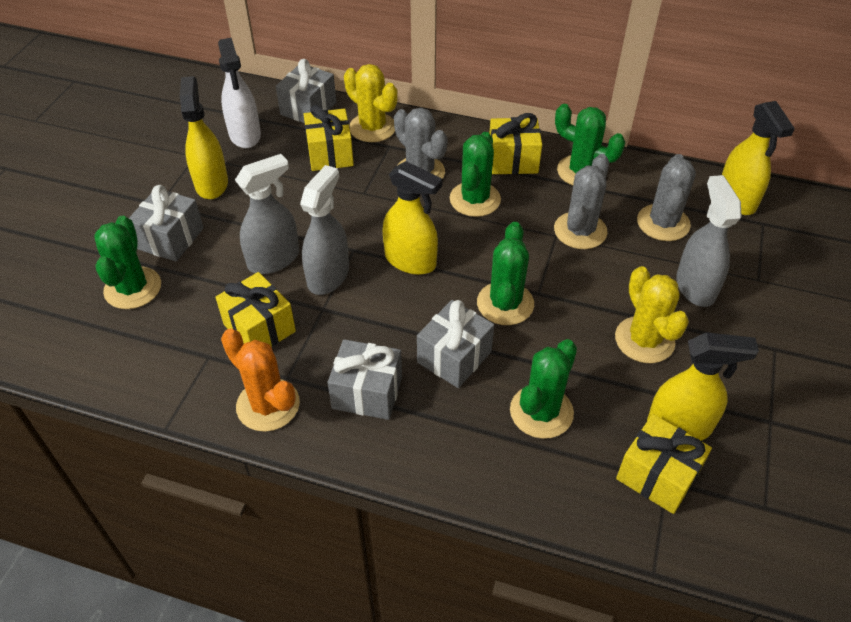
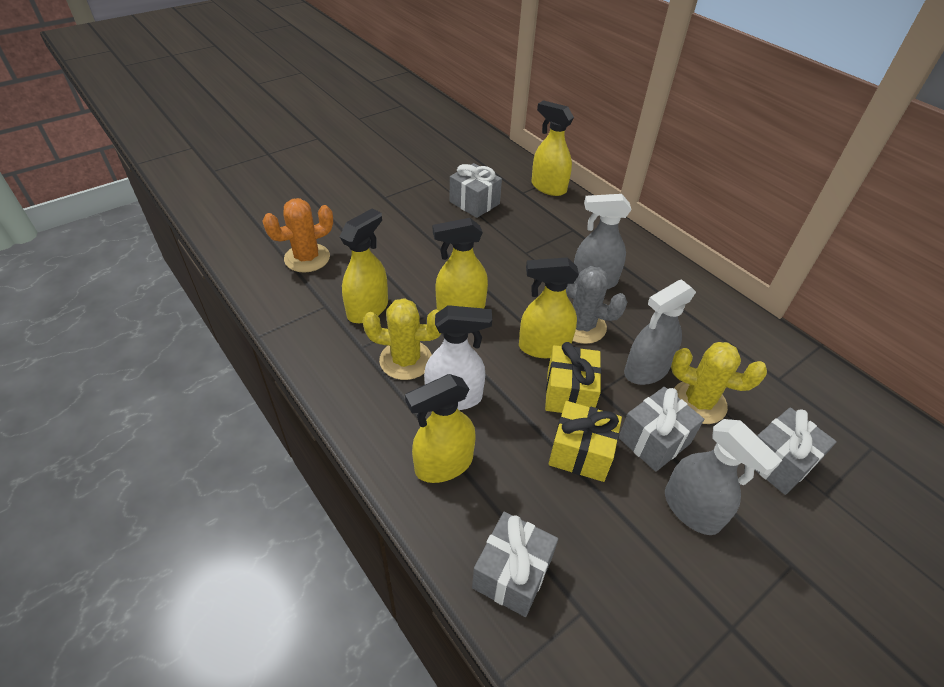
green cactus: 5 -> 0
grey cactus: 3 -> 1
yellow gift: 4 -> 2
yellow spray bottle: 4 -> 5

